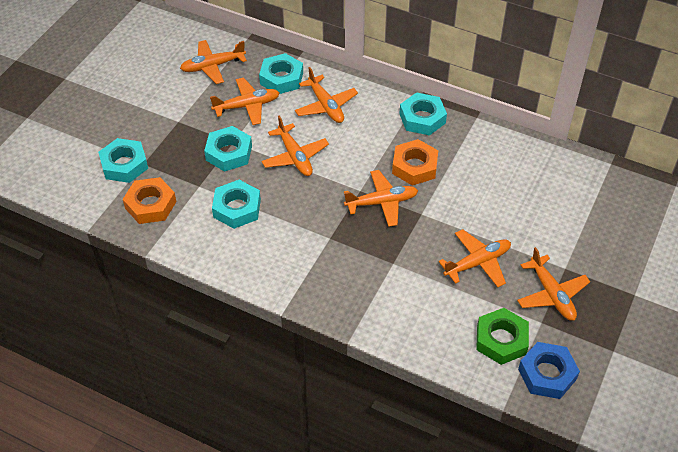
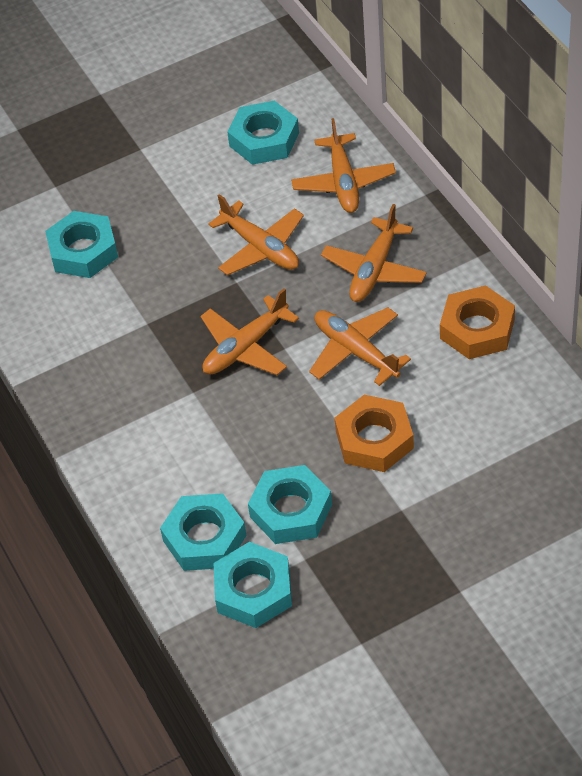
blue nut: 1 -> 0
green nut: 1 -> 0
orange plane: 7 -> 5

